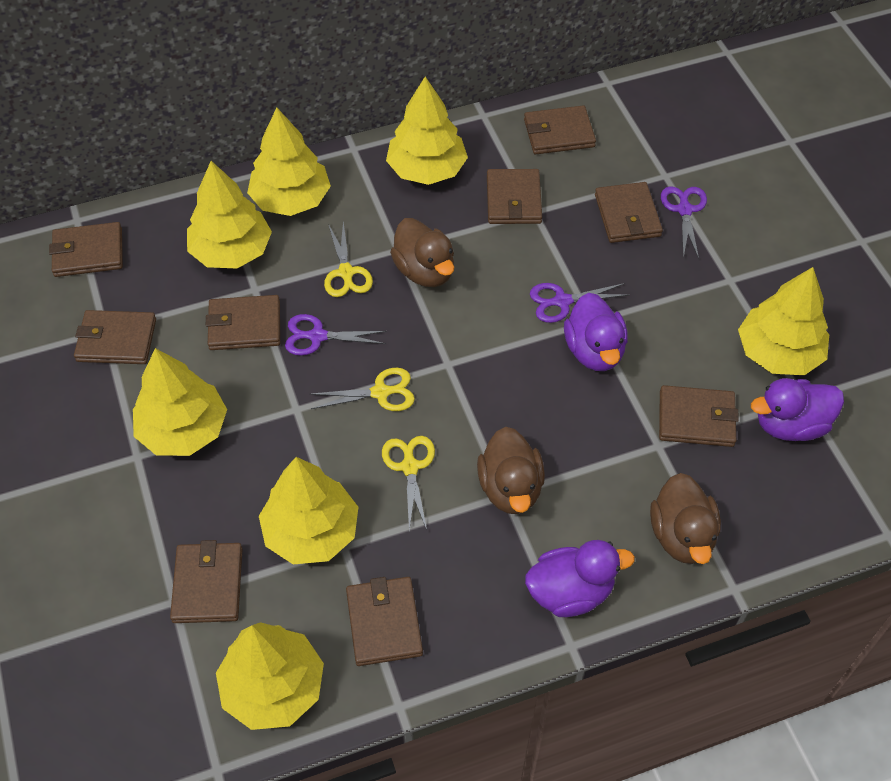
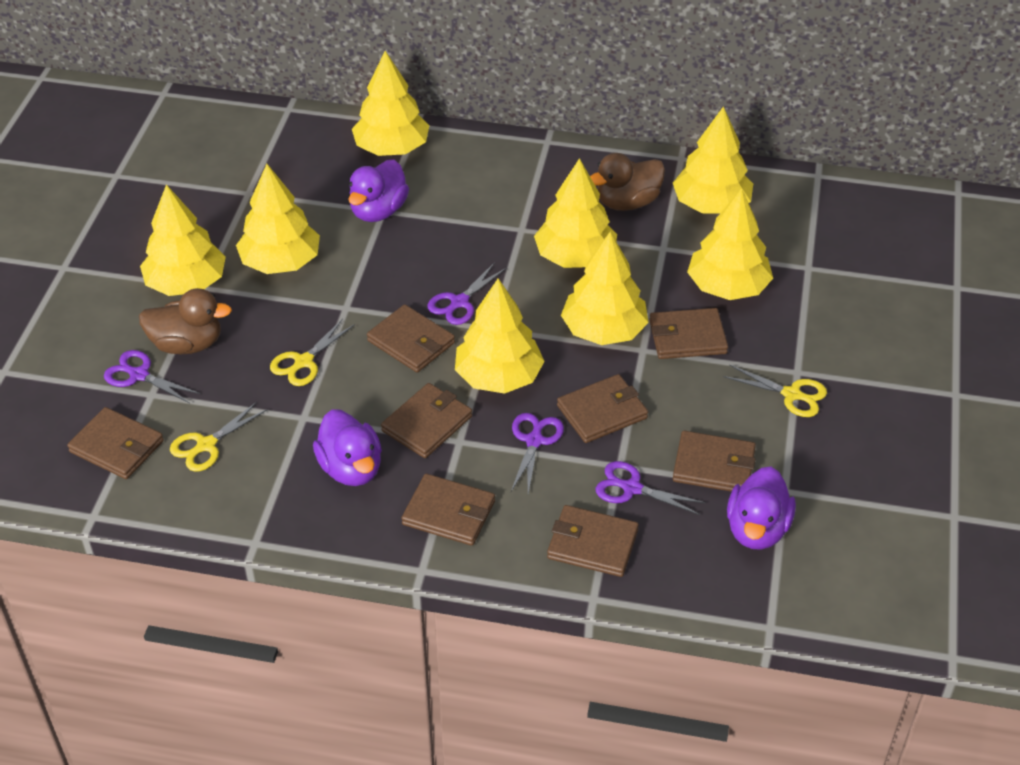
brown duck: 3 -> 2
brown wallet: 9 -> 8
purple scissors: 3 -> 4
yellow tree: 7 -> 8

